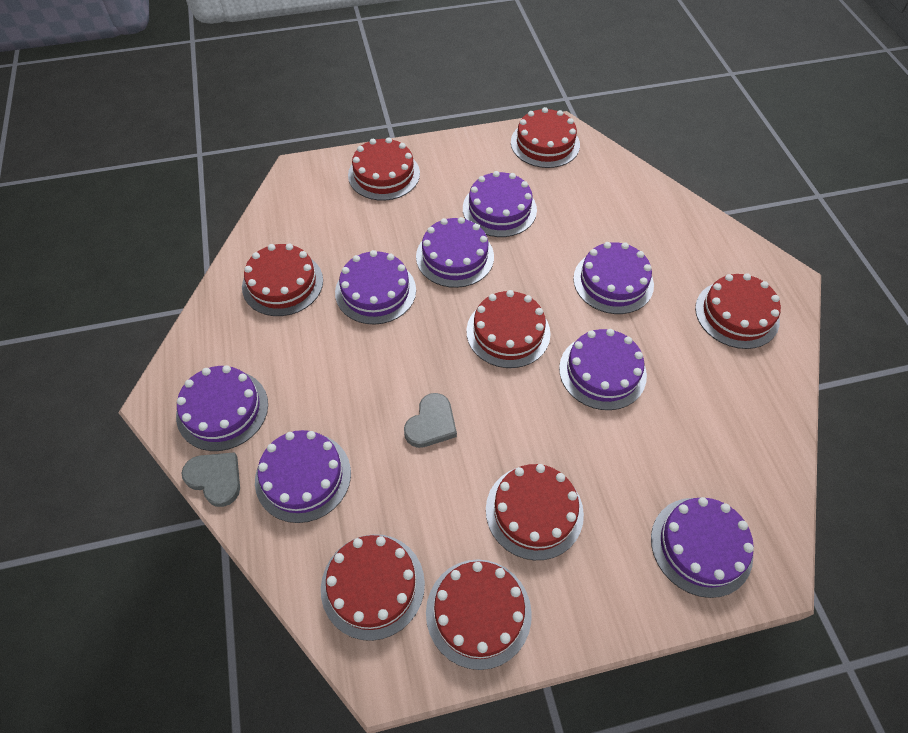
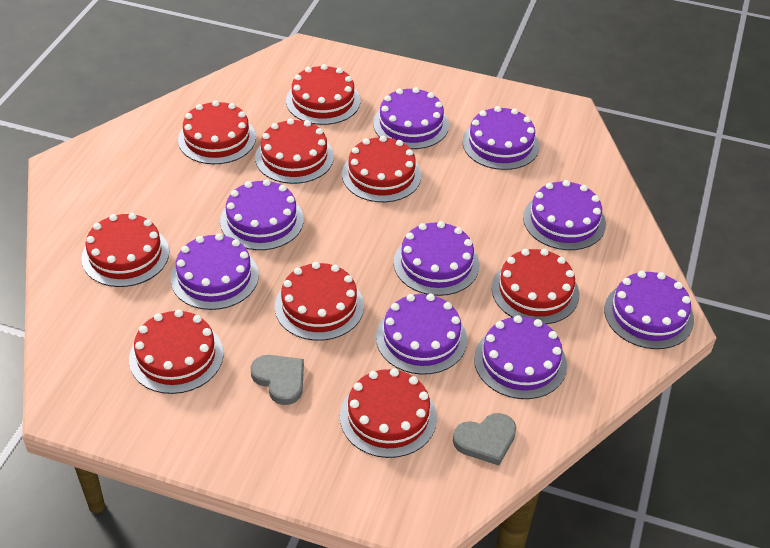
purple cake: 8 -> 9
red cake: 8 -> 9

